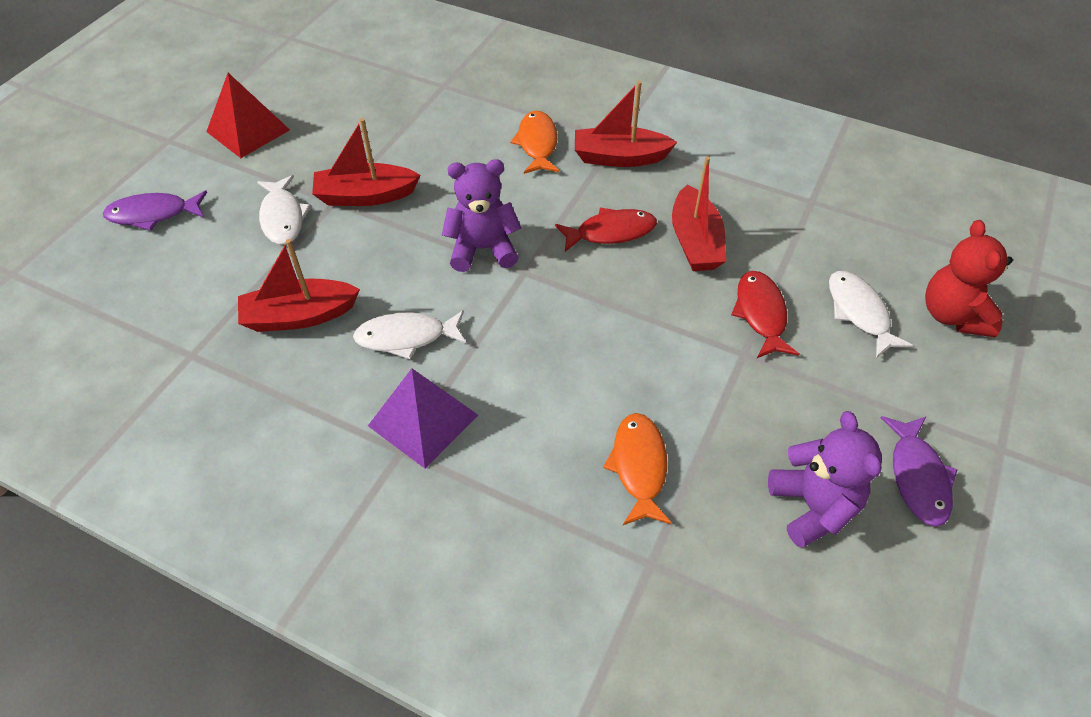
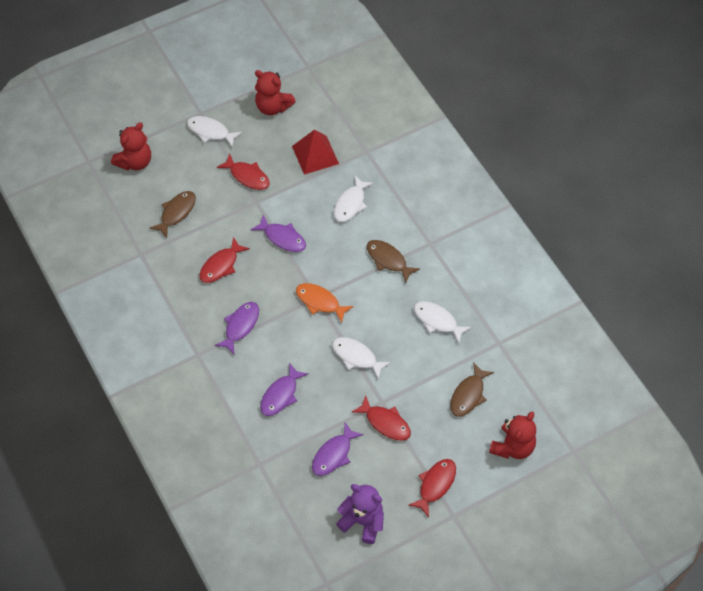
brown fish: 0 -> 3
orange fish: 2 -> 1
purple fish: 2 -> 4
purple pyramid: 1 -> 0
purple teddy bear: 2 -> 1
red boat: 4 -> 0
red fish: 2 -> 4
red teddy bear: 1 -> 3
white fish: 3 -> 4

